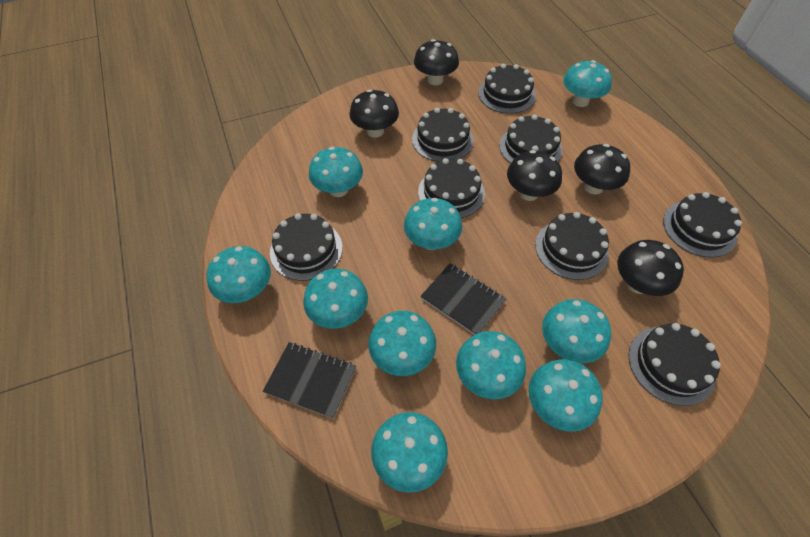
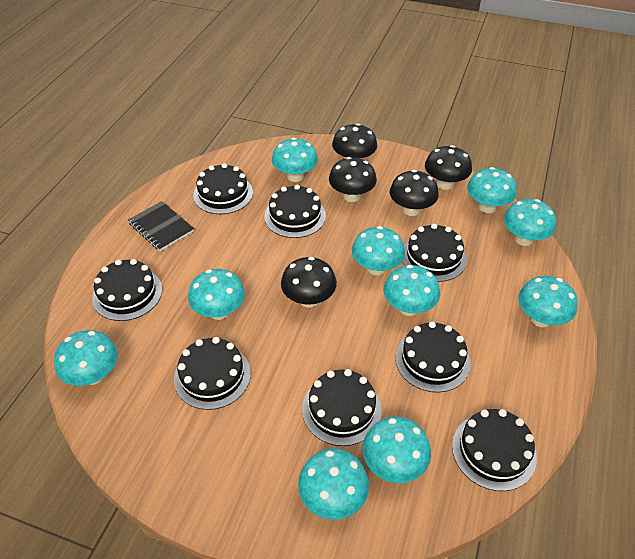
black notebook: 2 -> 1

